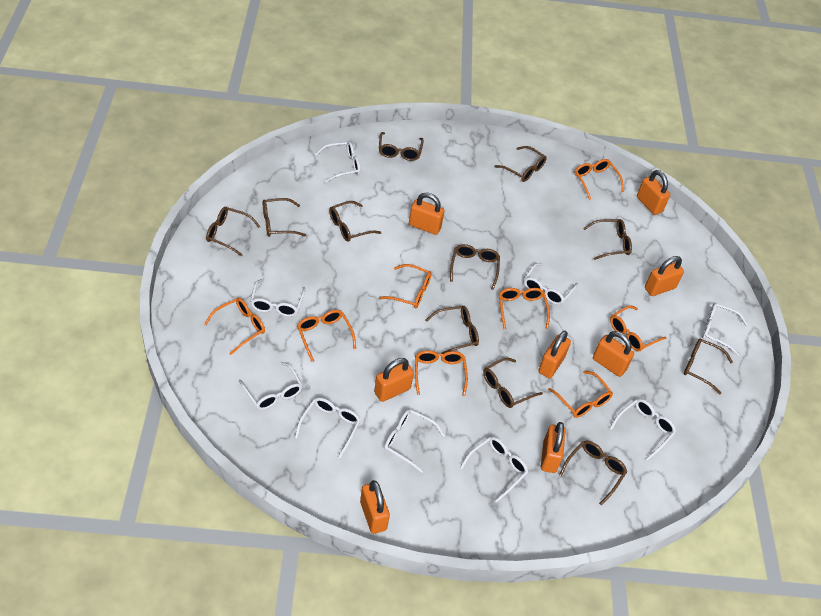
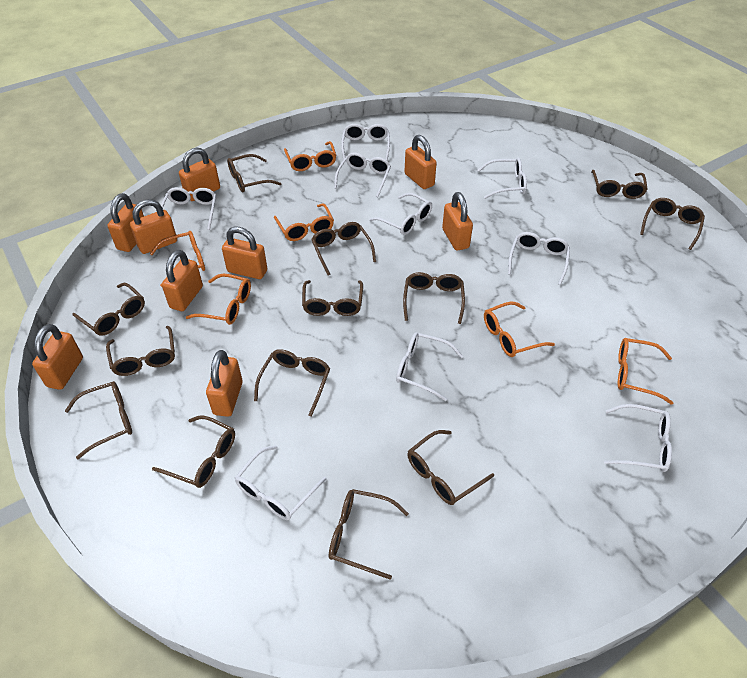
brown glasses: 11 -> 13
orange glasses: 8 -> 6
orange padlock: 8 -> 9

